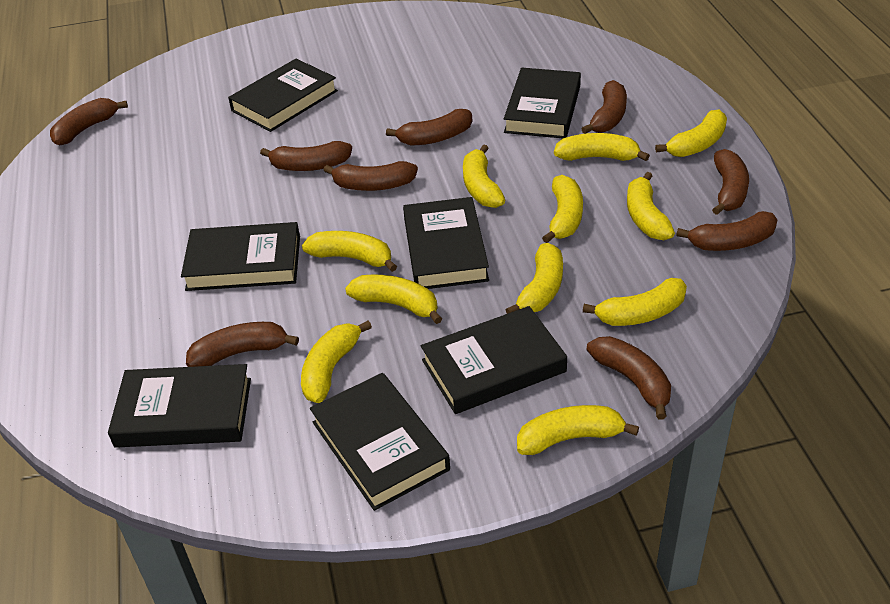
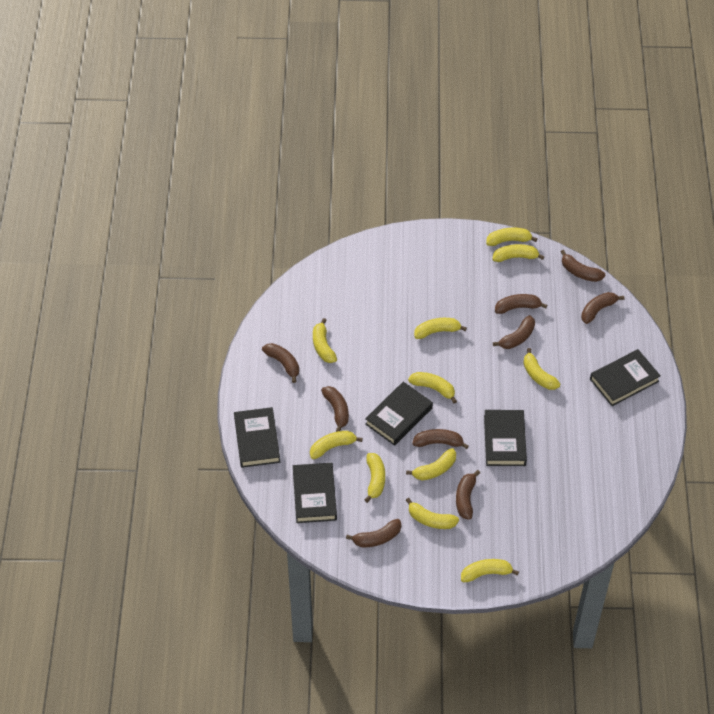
black book: 7 -> 5

